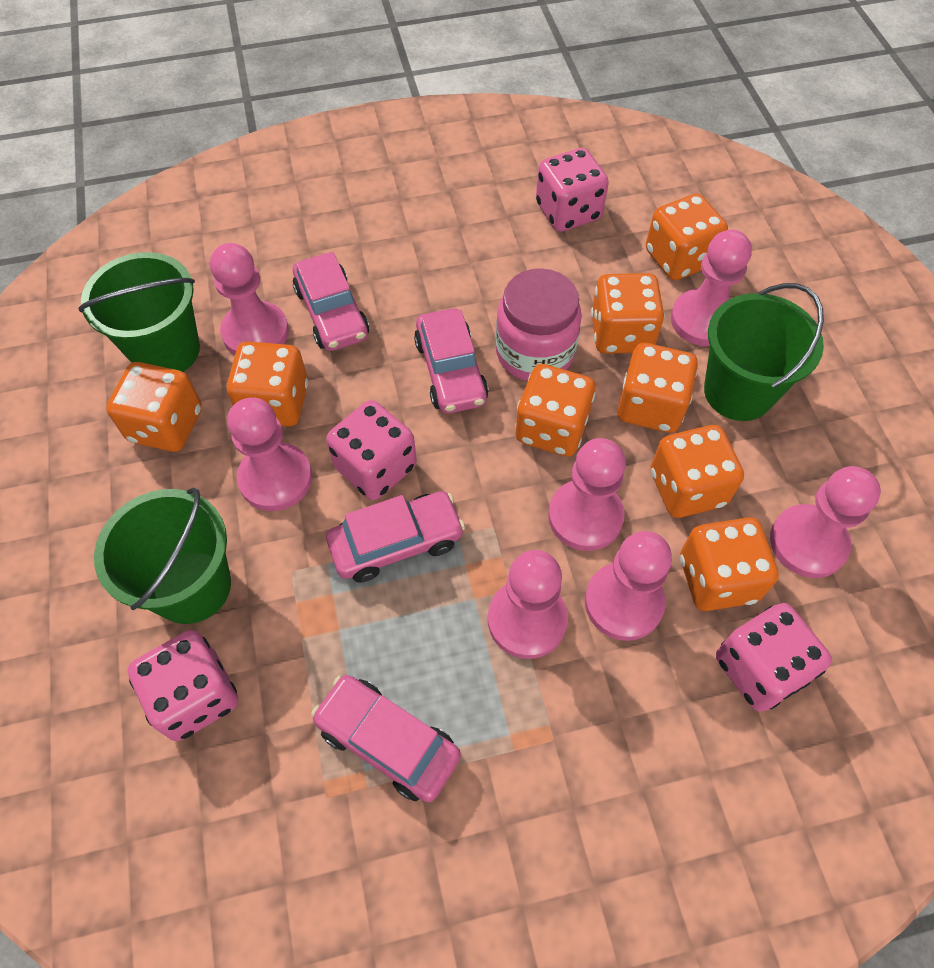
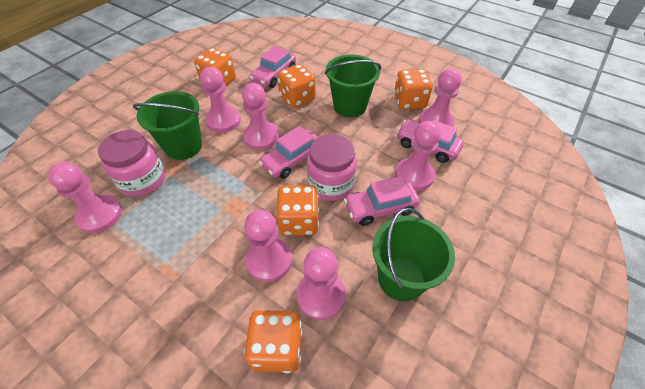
orange dice: 8 -> 5
pink dice: 4 -> 0
pink jar: 1 -> 2

